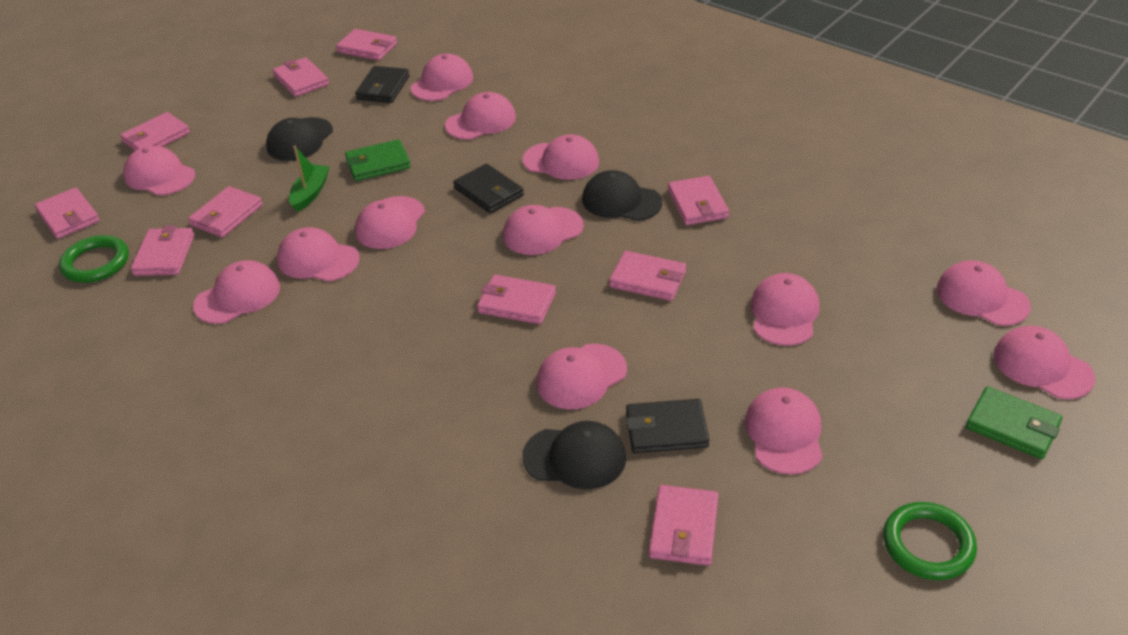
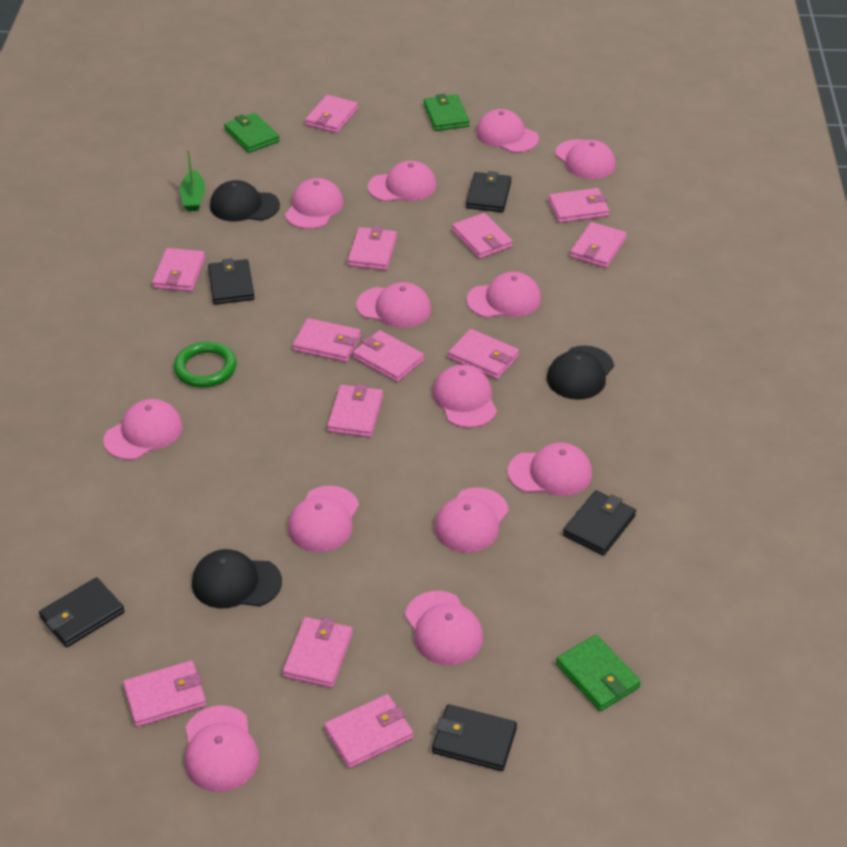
black wallet: 3 -> 5
green ring: 2 -> 1
green wallet: 2 -> 3
pink wallet: 10 -> 13

